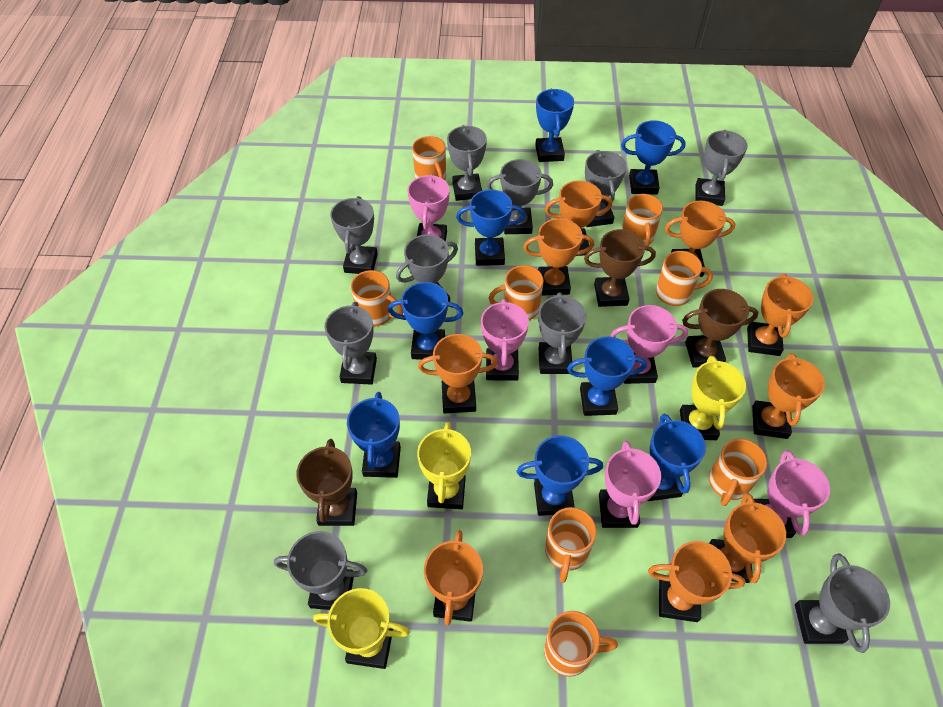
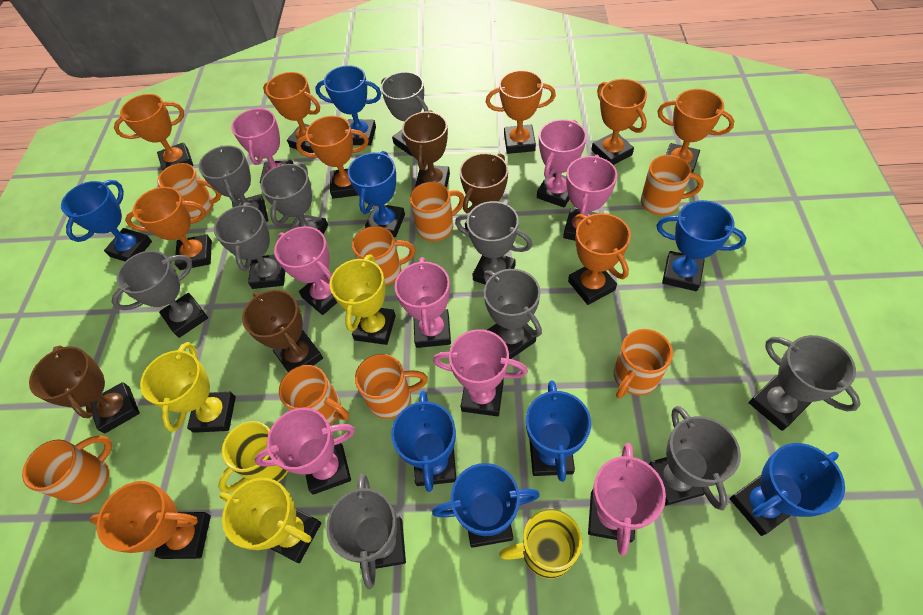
brown trophy: 3 -> 4
pink trophy: 5 -> 8
yellow mug: 0 -> 2

